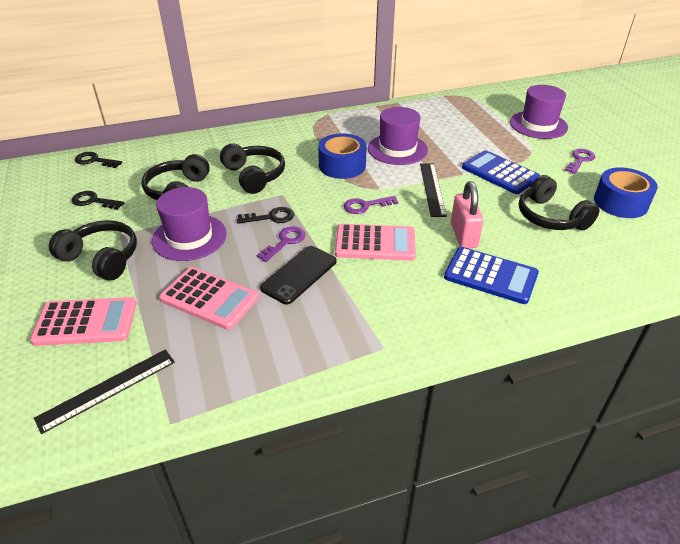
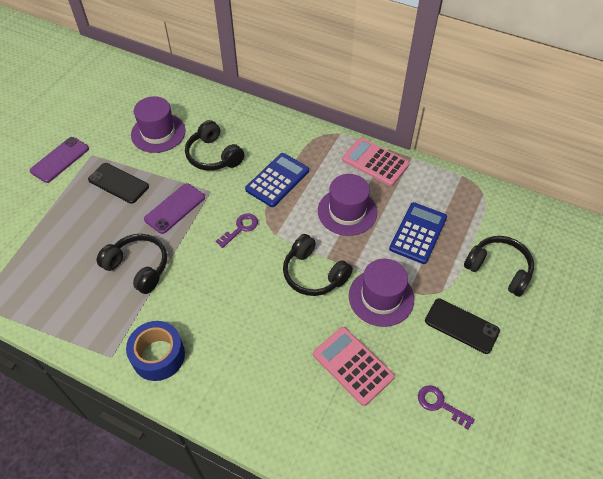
black key: 3 -> 0
black phone: 1 -> 2
black ruler: 2 -> 0
blue tape: 2 -> 1
pink calculator: 3 -> 2
pink padlock: 1 -> 0
purple key: 3 -> 2
purple phone: 0 -> 2

